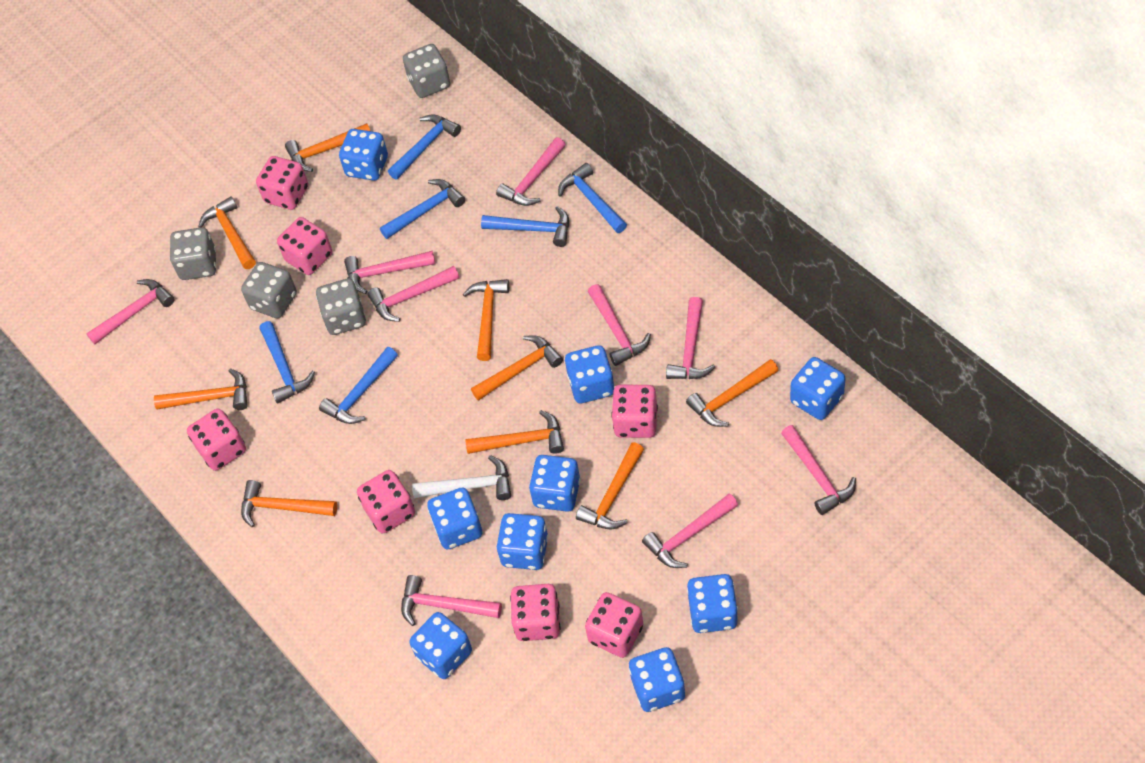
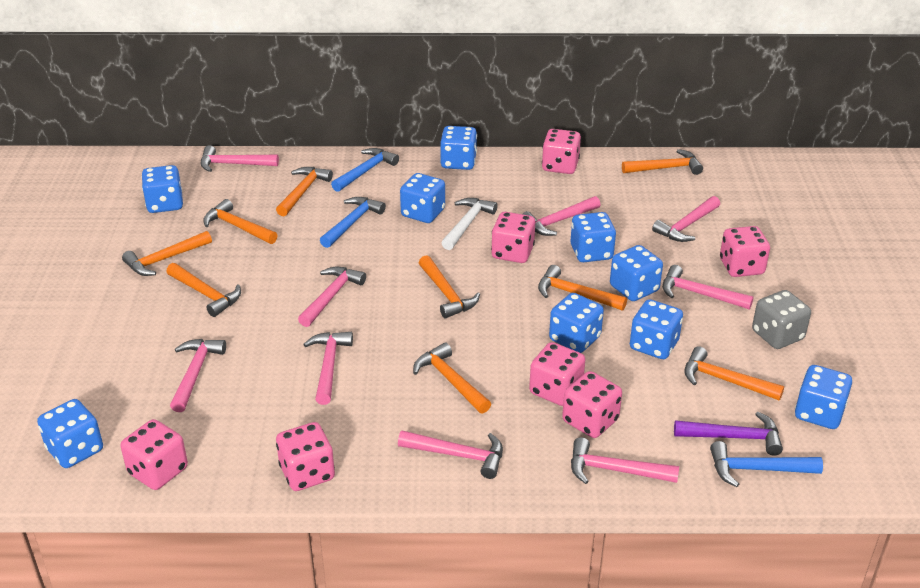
blue hammer: 6 -> 3
grey dice: 4 -> 1
purple hammer: 0 -> 1

